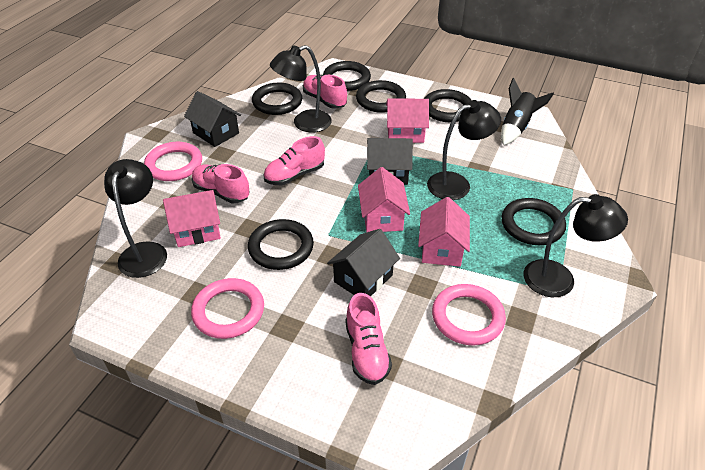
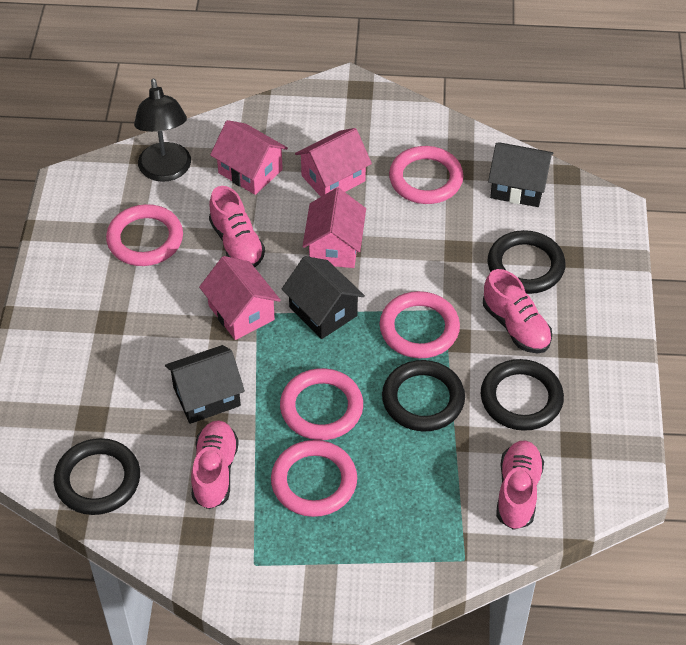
black lamp: 4 -> 1
black ring: 6 -> 4
black rocket: 1 -> 0
pink ring: 3 -> 5

